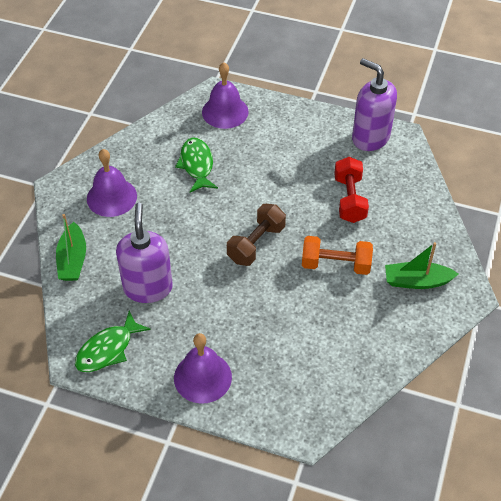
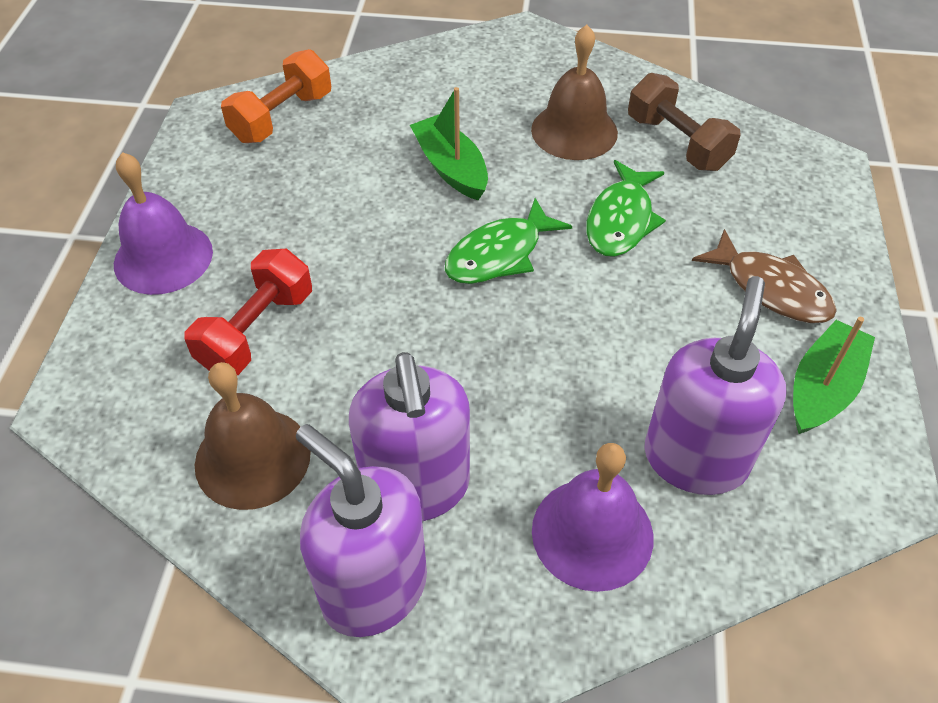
brown bell: 0 -> 2
brown fish: 0 -> 1
purple bell: 3 -> 2
purple soap dispenser: 2 -> 3

